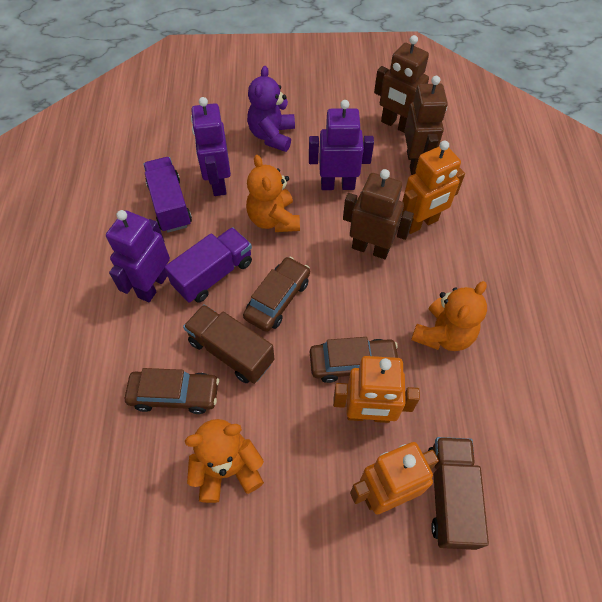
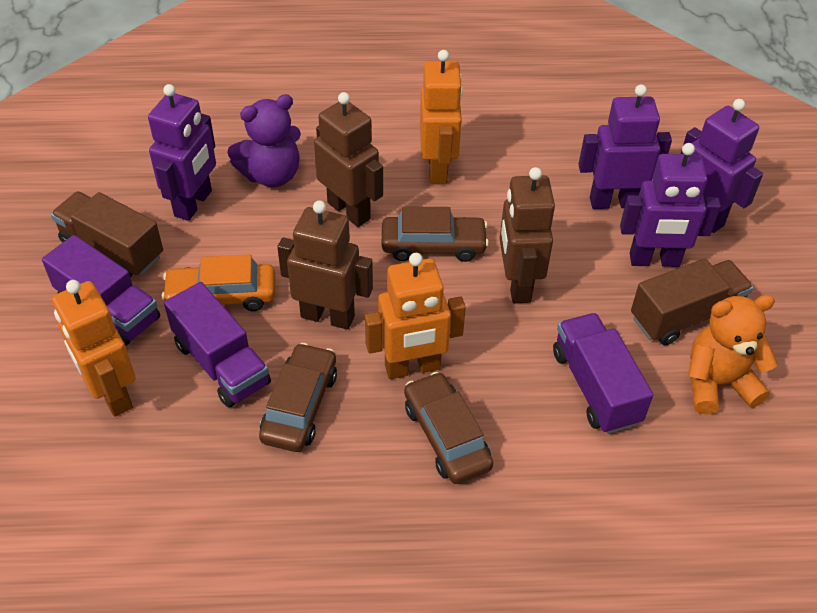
orange car: 0 -> 1
orange teddy bear: 3 -> 1
purple robot: 3 -> 4
purple truck: 2 -> 3

